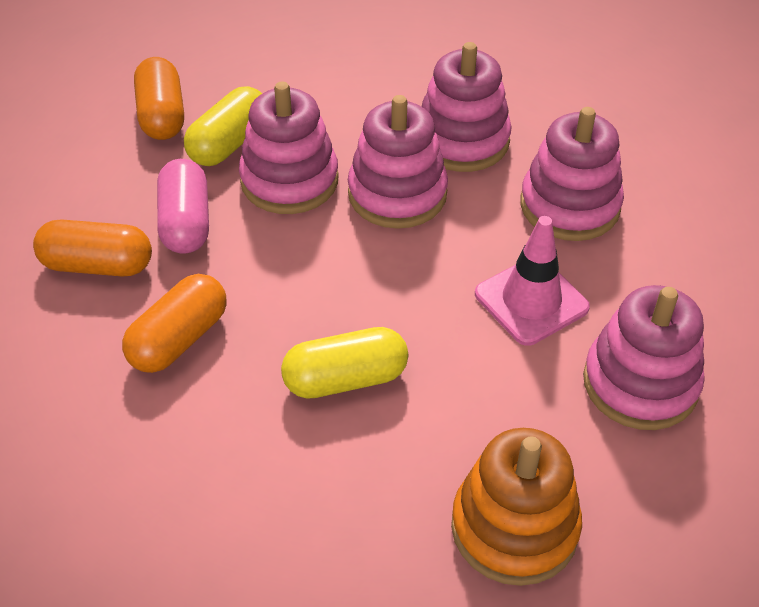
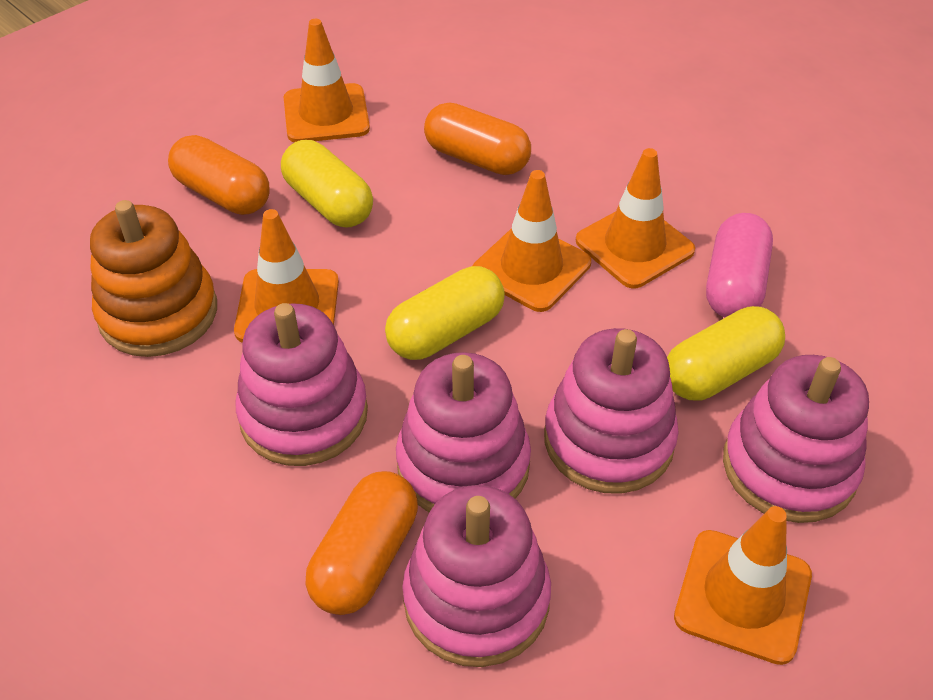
orange traffic cone: 0 -> 5
pink traffic cone: 1 -> 0
yellow capsule: 2 -> 3

